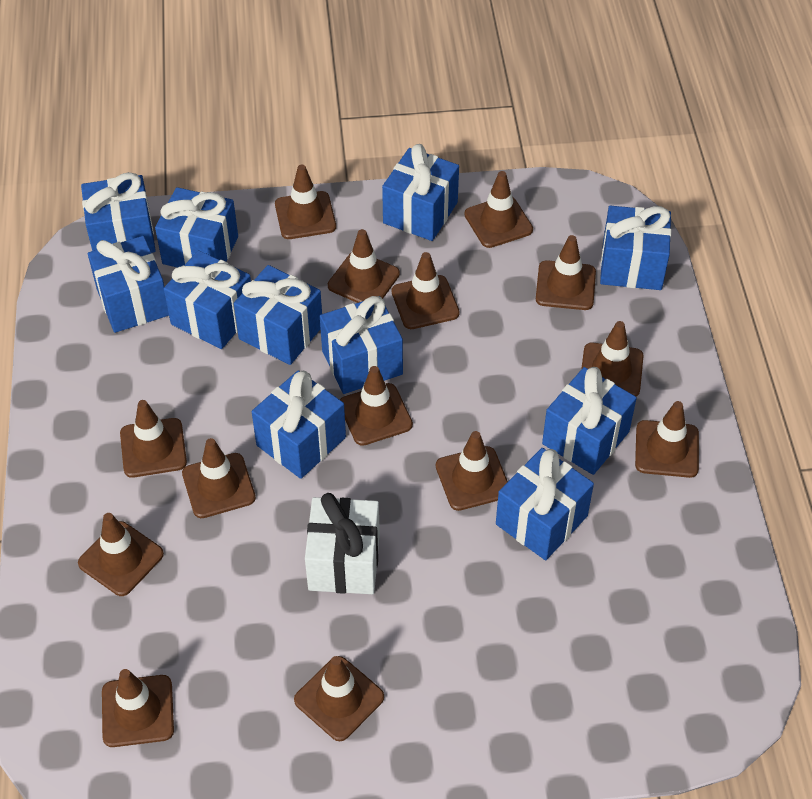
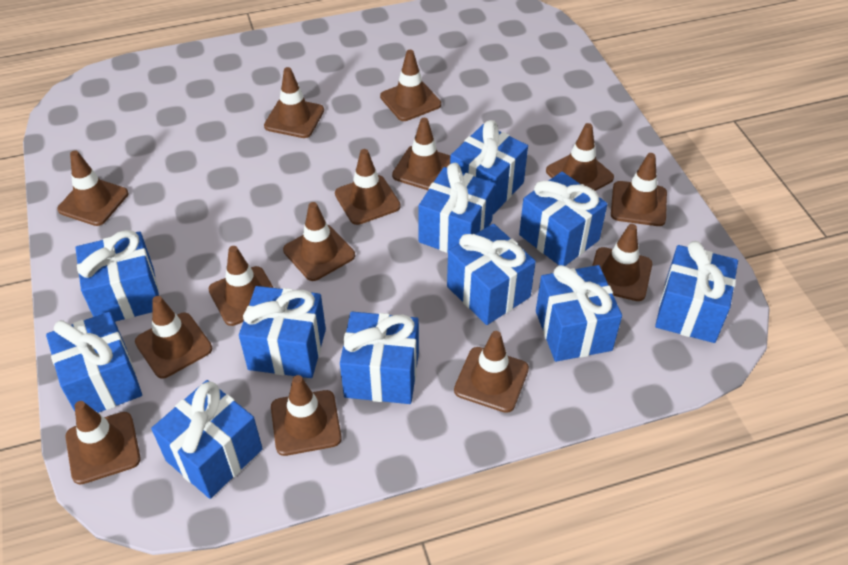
white gift: 1 -> 0

